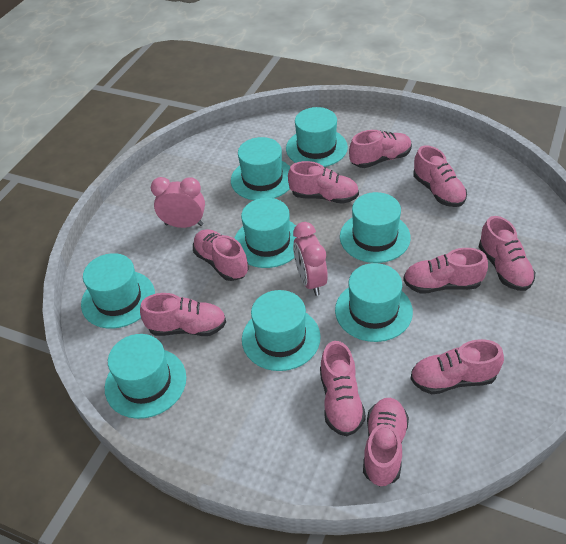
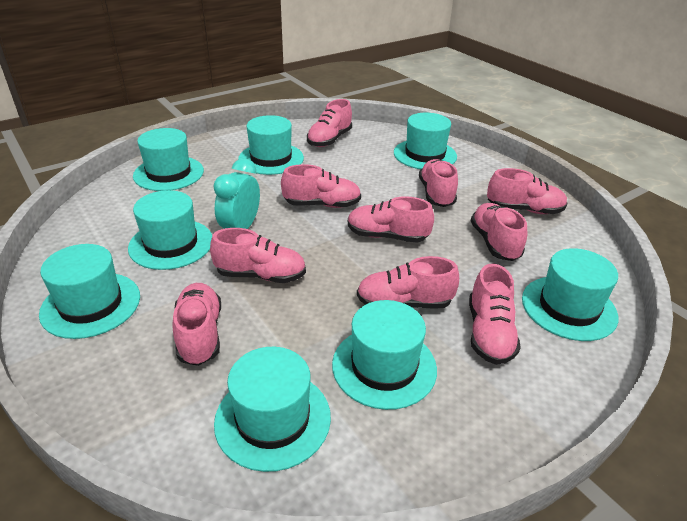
pink clock: 2 -> 0
turquoise clock: 0 -> 1

